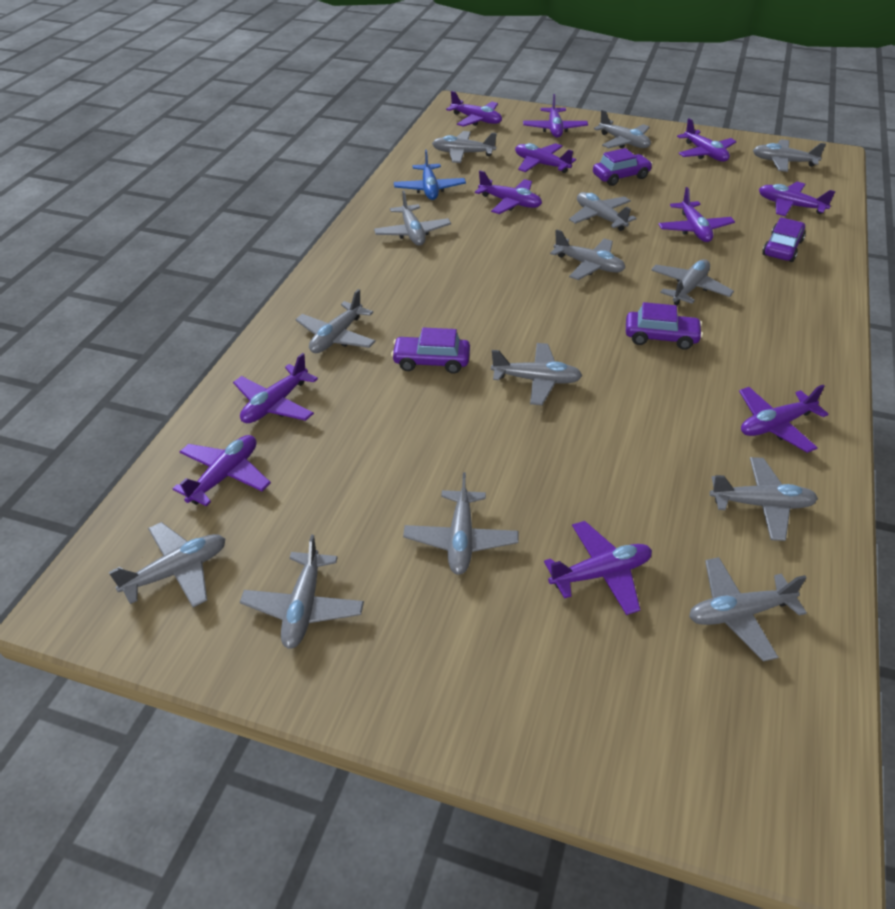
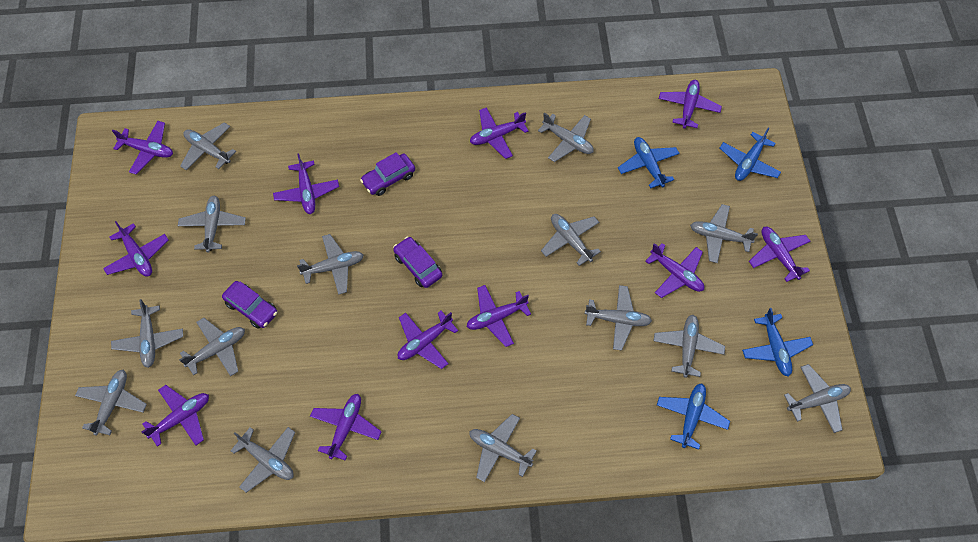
blue plane: 1 -> 4
purple car: 4 -> 3

